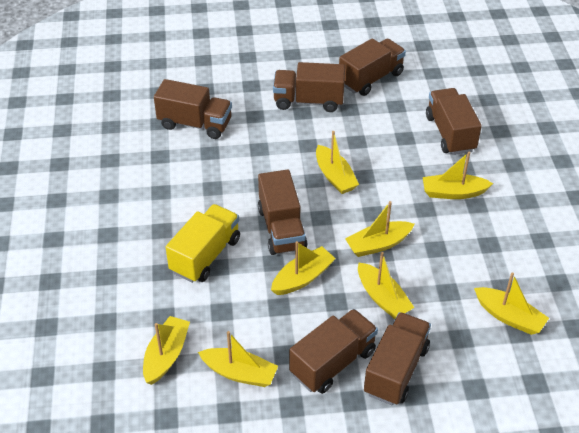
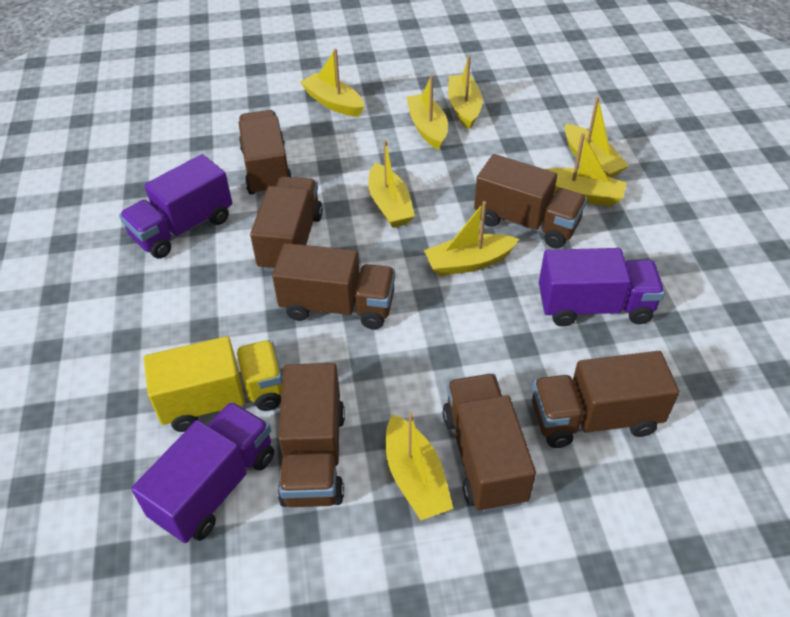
purple truck: 0 -> 3

